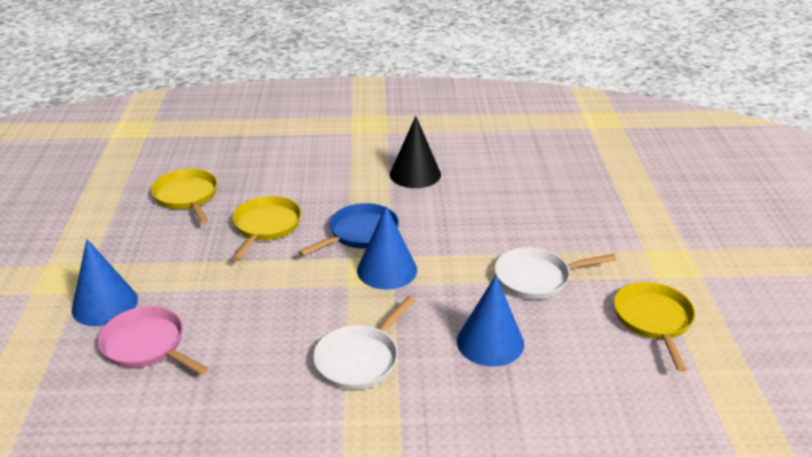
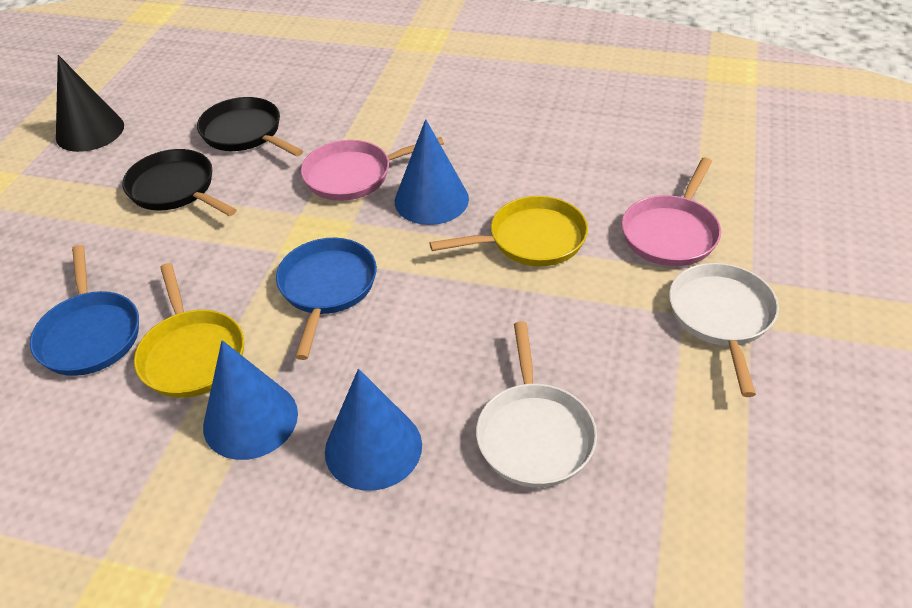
black pan: 0 -> 2
blue pan: 1 -> 2
pink pan: 1 -> 2
yellow pan: 3 -> 2

